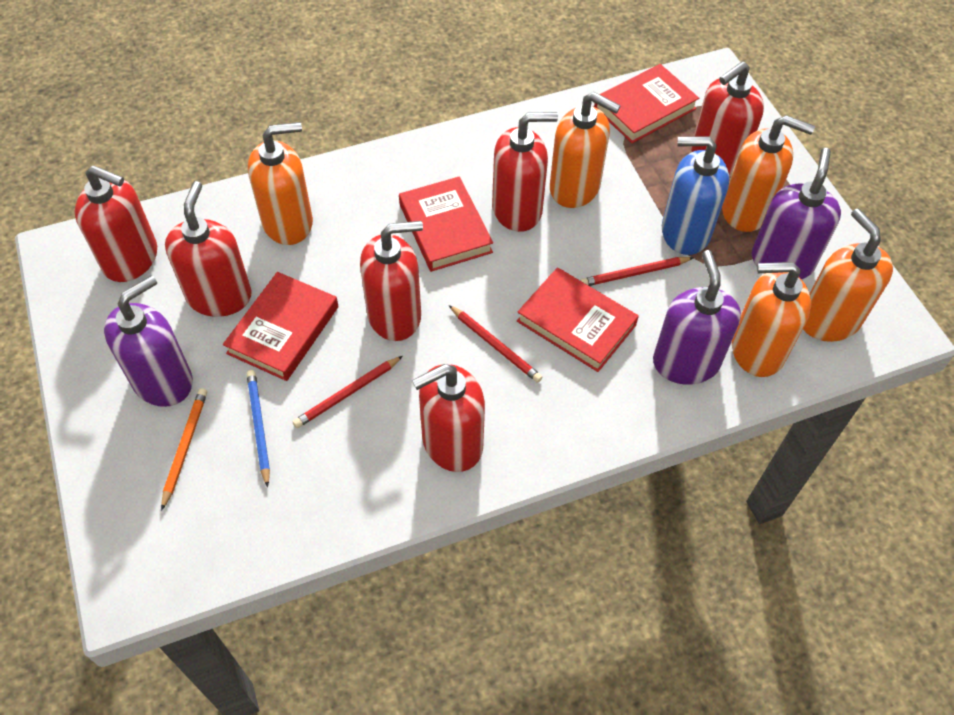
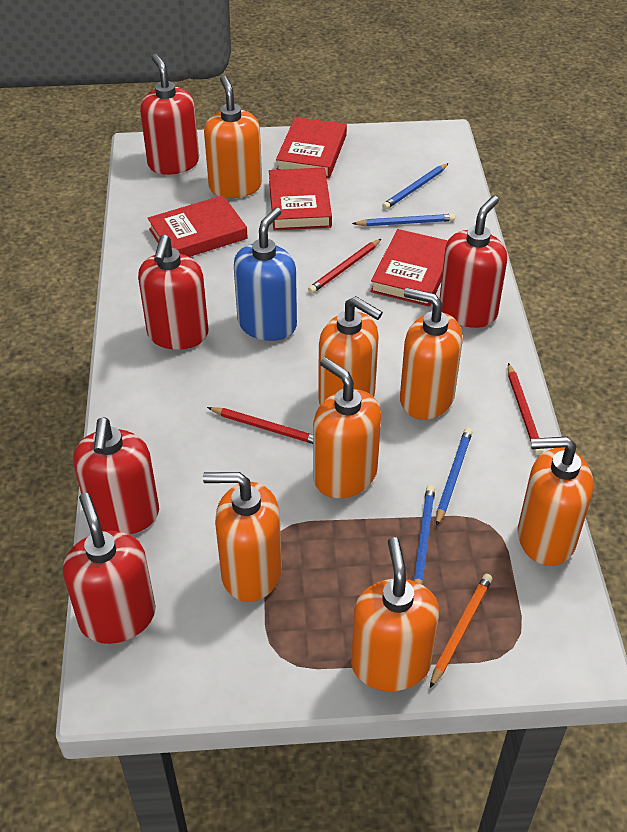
blue pencil: 1 -> 4
orange soap dispenser: 5 -> 7
purple soap dispenser: 3 -> 0
red soap dispenser: 6 -> 5

